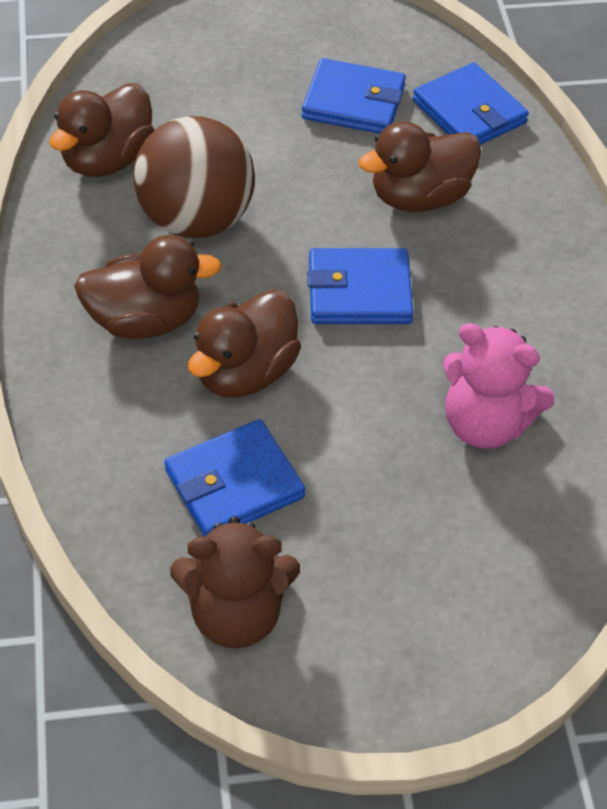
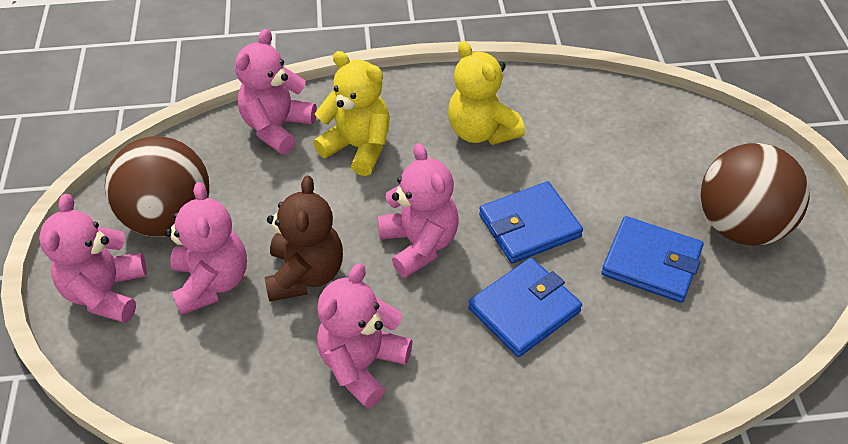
blue wallet: 4 -> 3
brown ball: 1 -> 2
brown duck: 4 -> 0
pink teddy bear: 1 -> 5
yellow teddy bear: 0 -> 2

